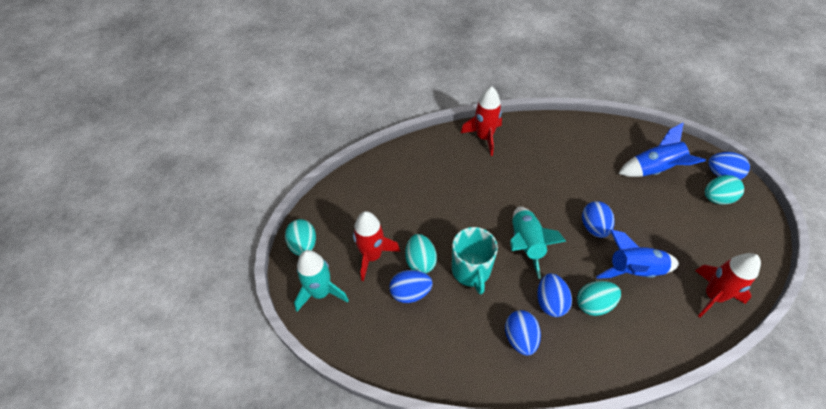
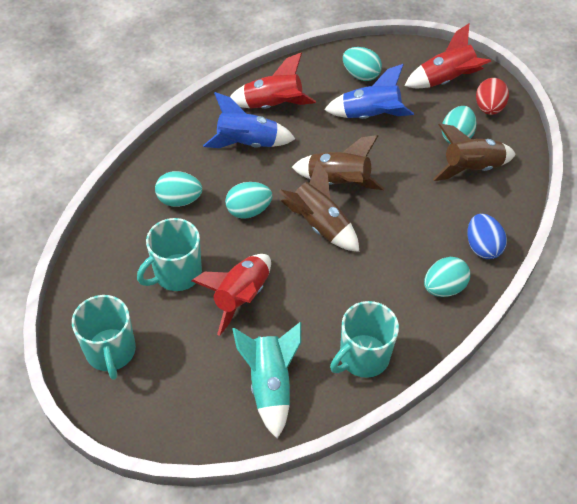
blue egg: 5 -> 1
brown rocket: 0 -> 3
red egg: 0 -> 1
turquoise egg: 4 -> 5
turquoise mug: 1 -> 3
turquoise rocket: 2 -> 1

